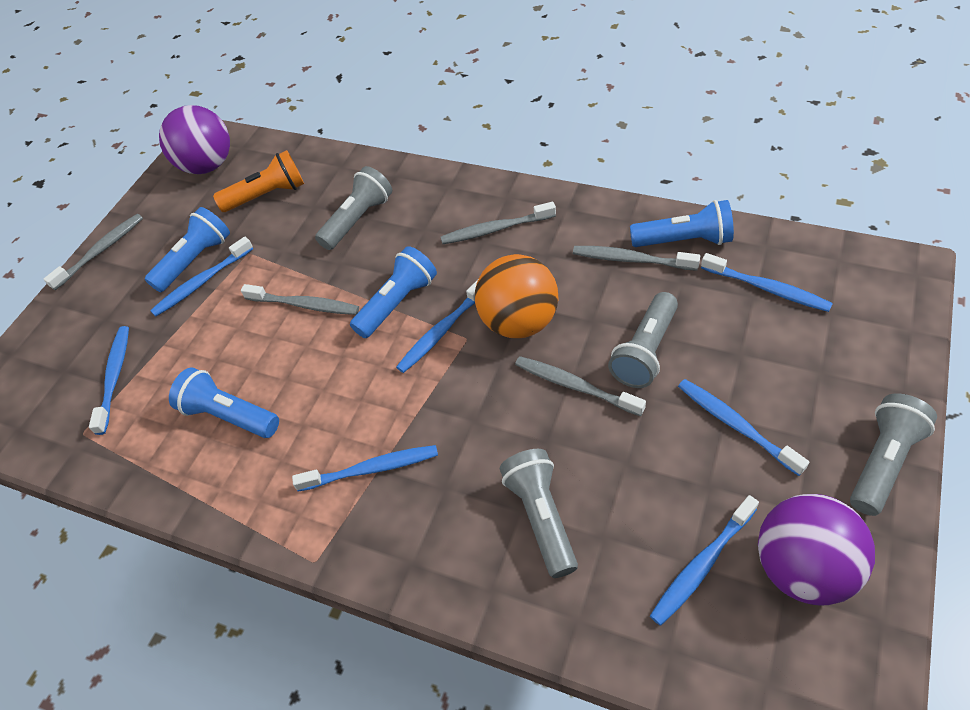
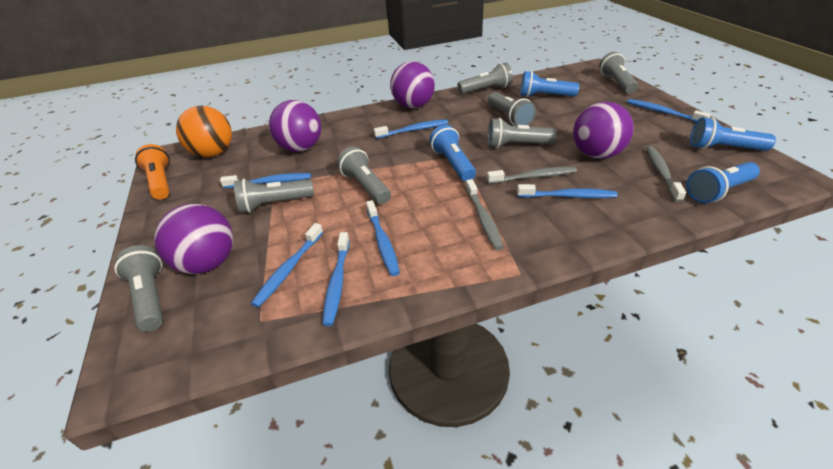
grey flashlight: 4 -> 7
grey toothbrush: 5 -> 3
purple ball: 2 -> 4

